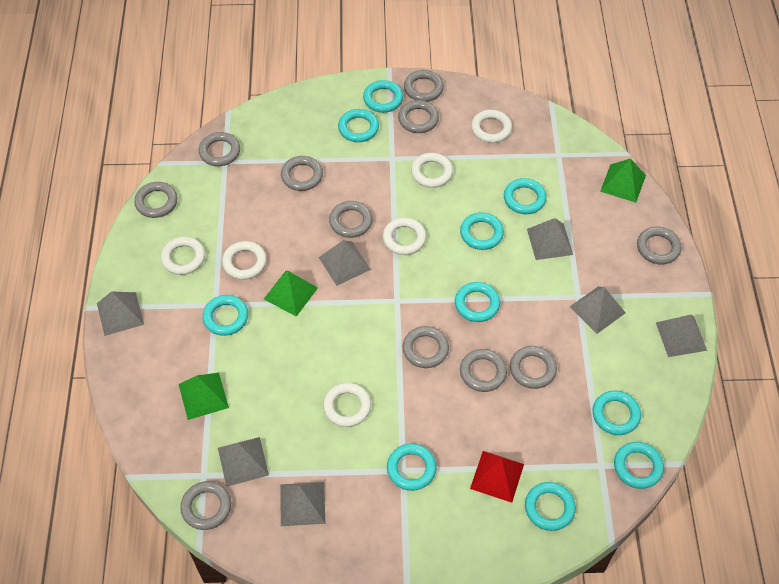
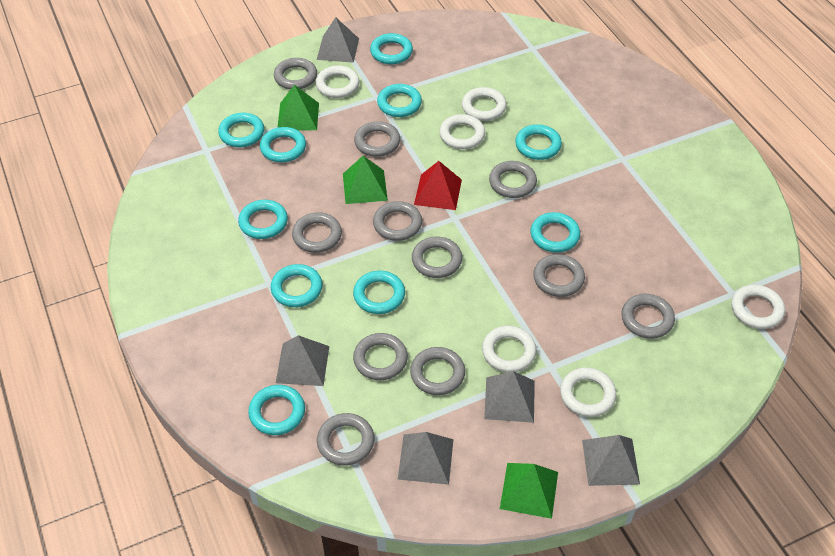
grey pyramid: 7 -> 5

